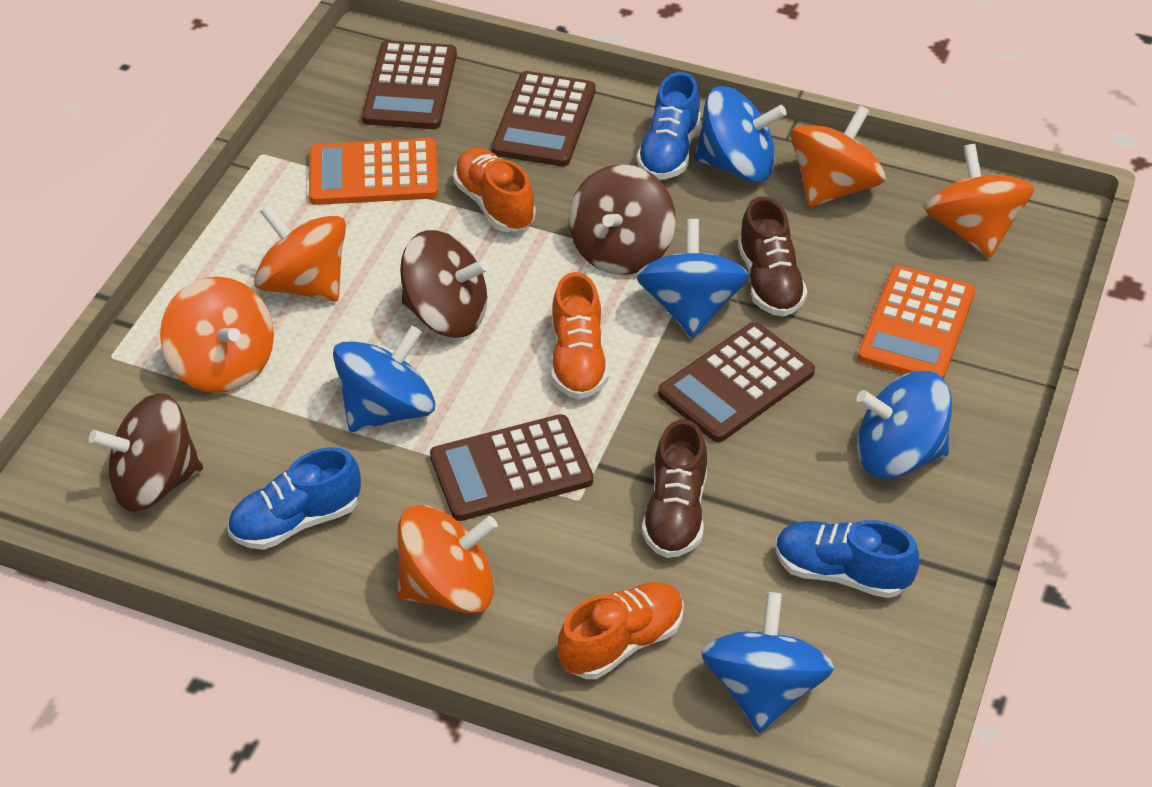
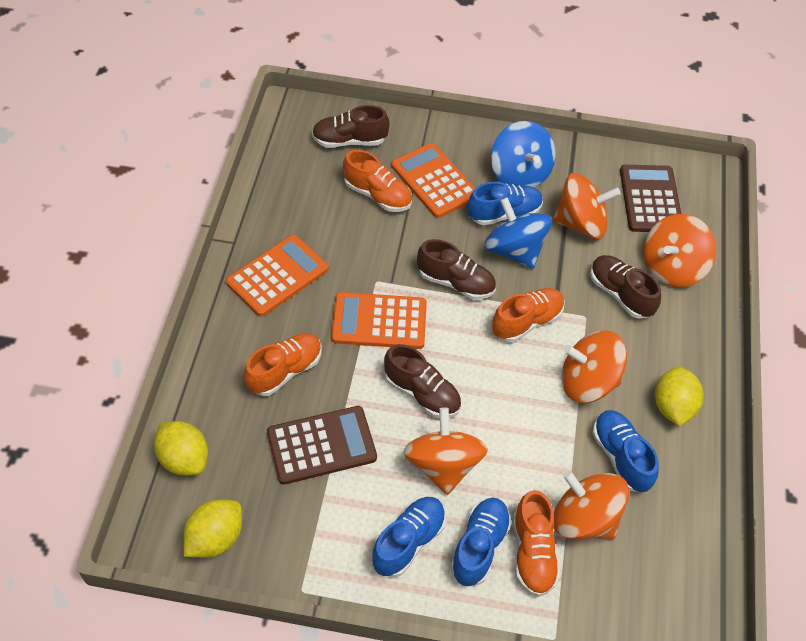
blue shoe: 3 -> 4
blue spinning top: 5 -> 2
brown calculator: 4 -> 2
brown shoe: 2 -> 4
brown spinning top: 3 -> 0
orange calculator: 2 -> 3
orange shoe: 3 -> 4
yellow lemon: 0 -> 3

